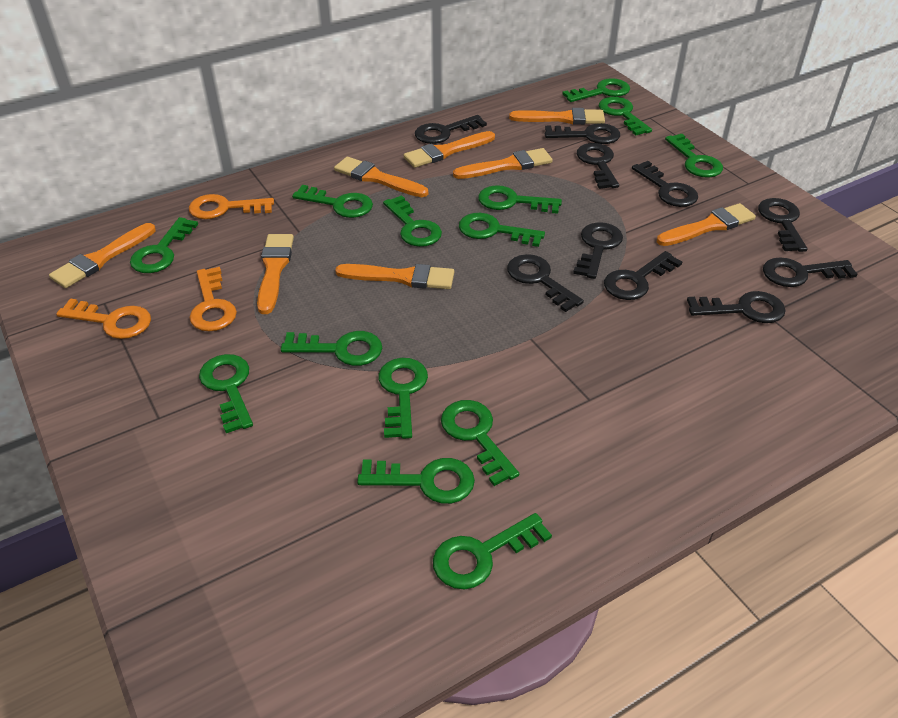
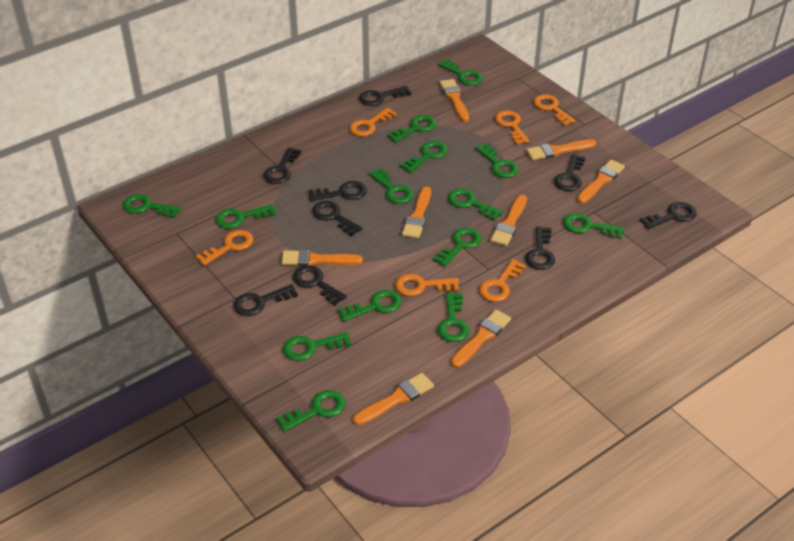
black key: 10 -> 9
orange key: 3 -> 6

